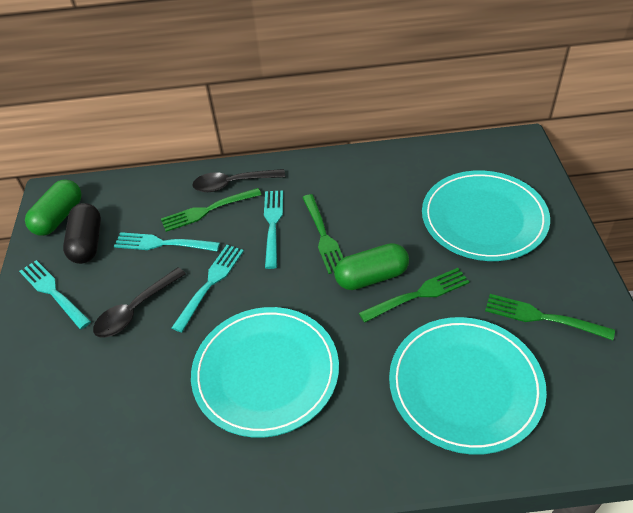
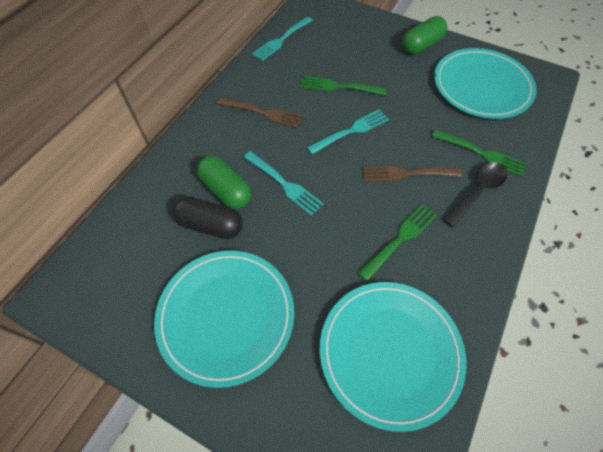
black spoon: 2 -> 1
brown fork: 0 -> 2
green fork: 4 -> 3
turquoise fork: 4 -> 3

